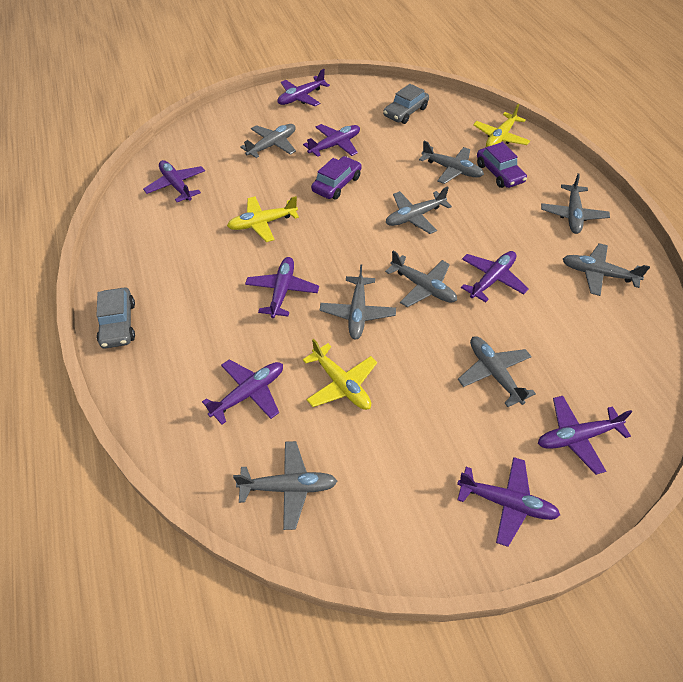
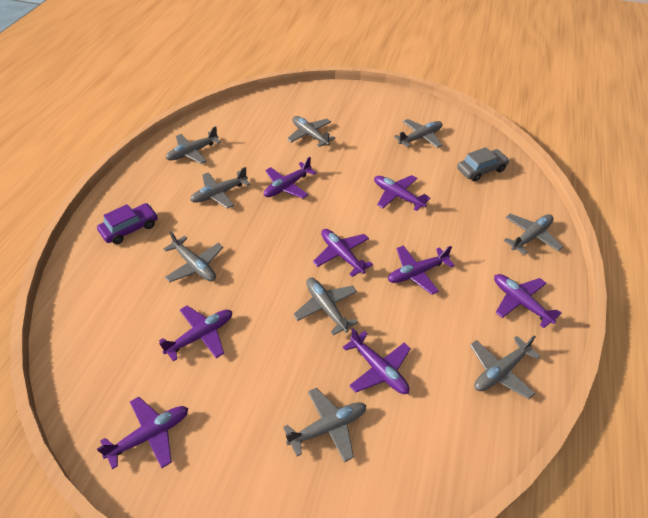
grey car: 2 -> 1
purple car: 2 -> 1
yellow plane: 3 -> 0

